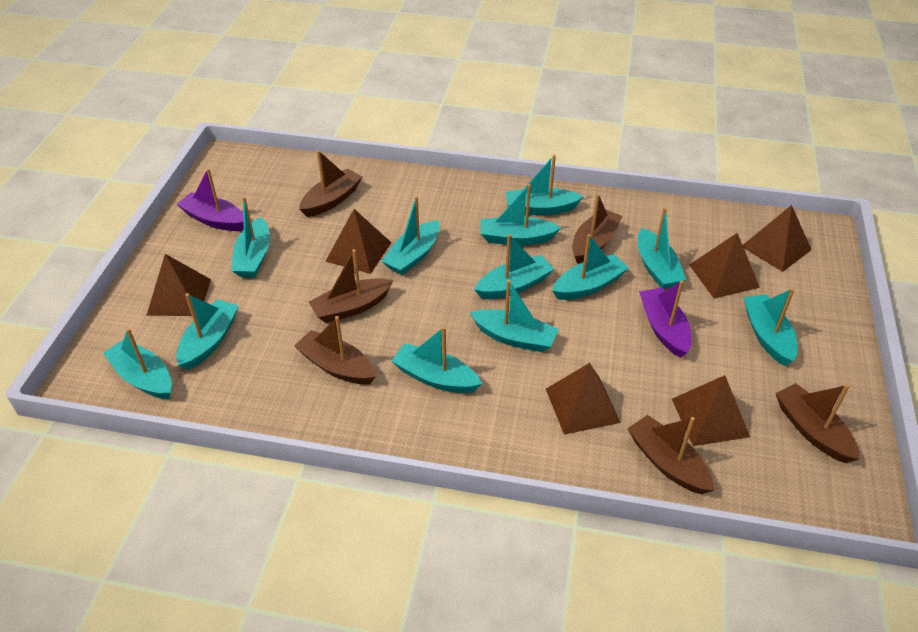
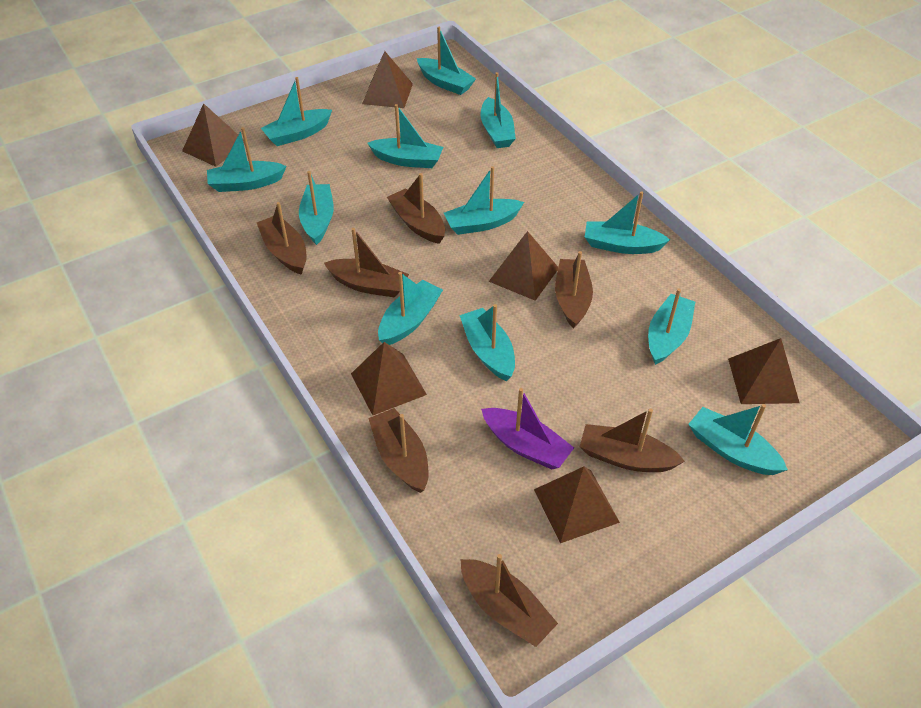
brown boat: 6 -> 7
purple boat: 2 -> 1

